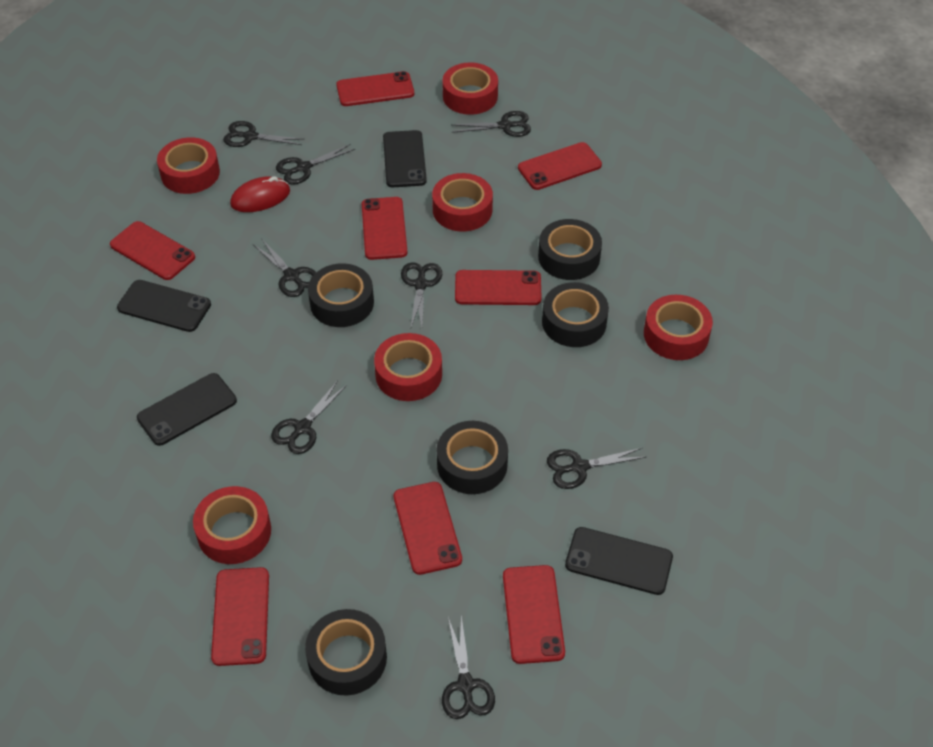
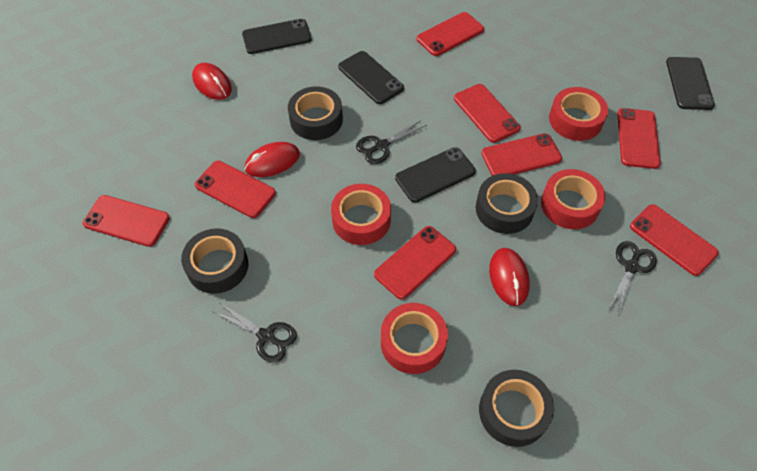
black scissors: 8 -> 3
black tape: 5 -> 4
red mouse: 1 -> 3
red tape: 6 -> 4

